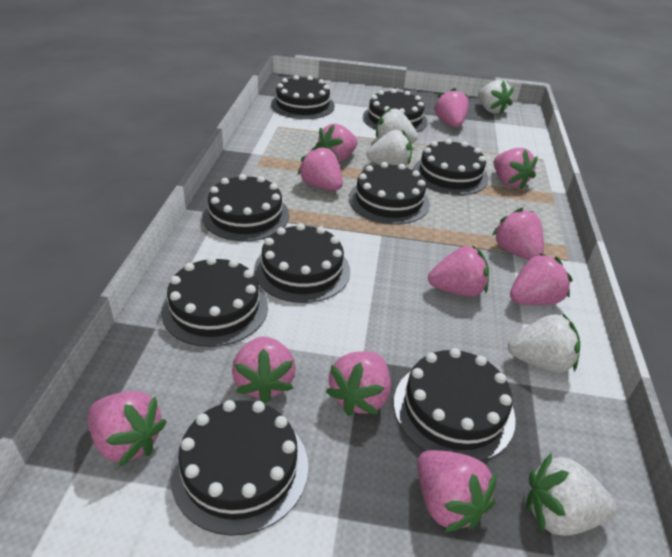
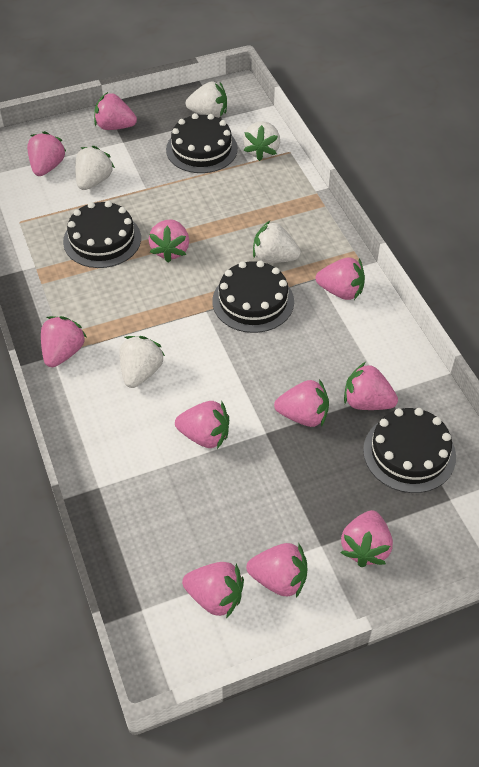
black cake: 9 -> 4

